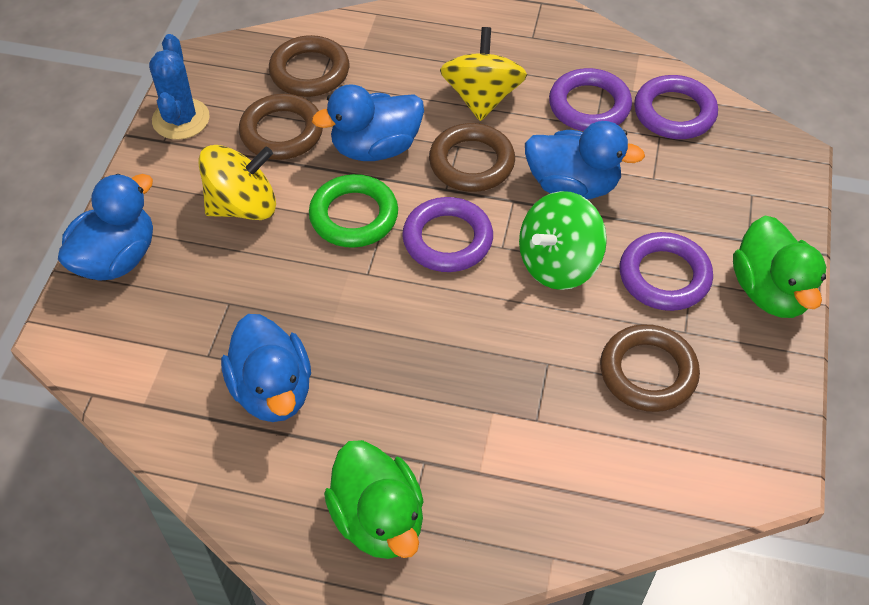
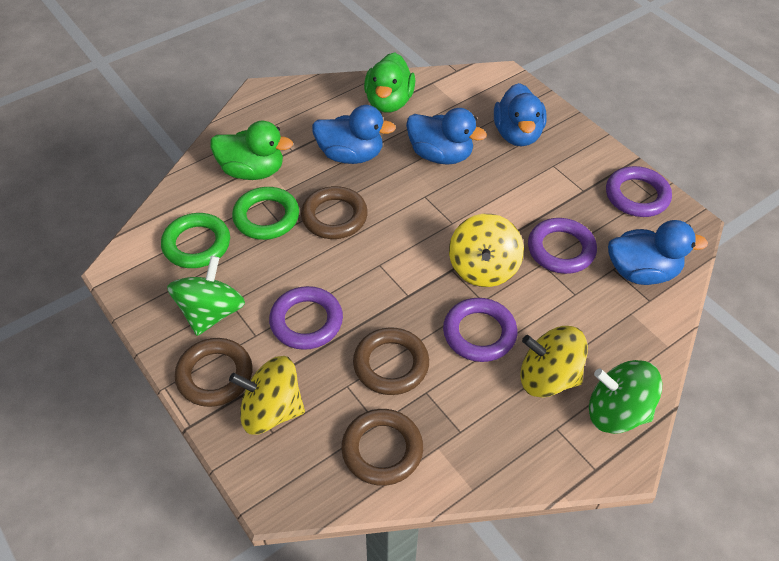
blue cactus: 1 -> 0
green ring: 1 -> 2
green spinning top: 1 -> 2
yellow spinning top: 2 -> 3

